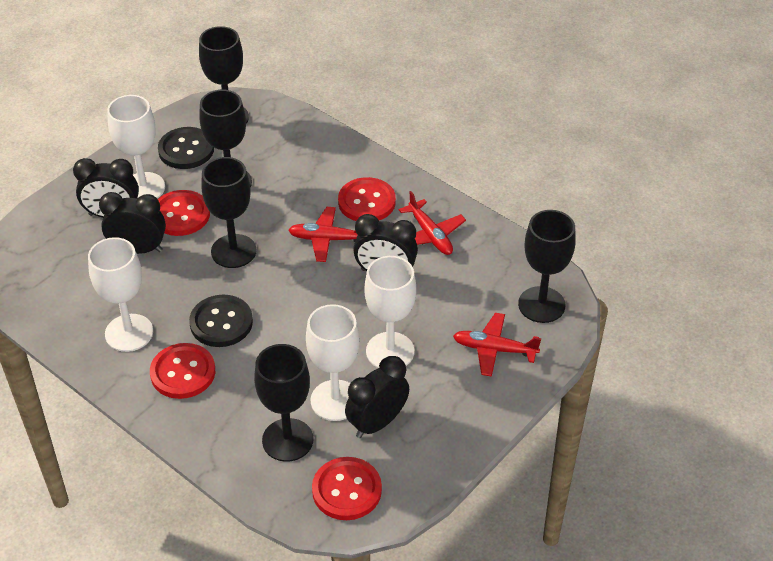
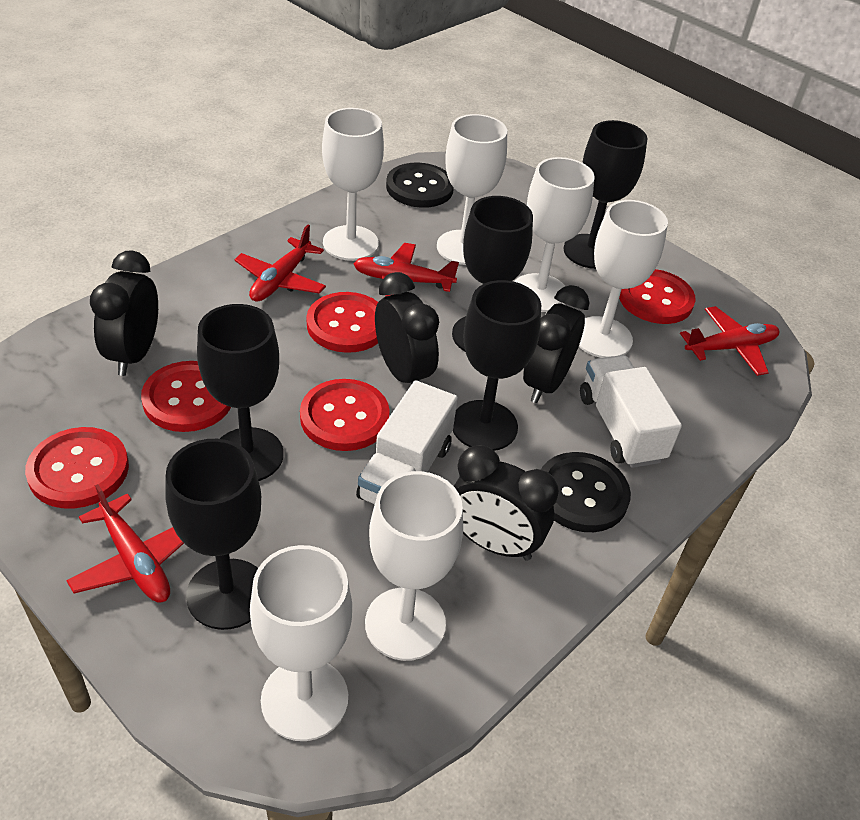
red button: 4 -> 5
red plane: 3 -> 4
white goblet: 4 -> 6
white truck: 0 -> 2

